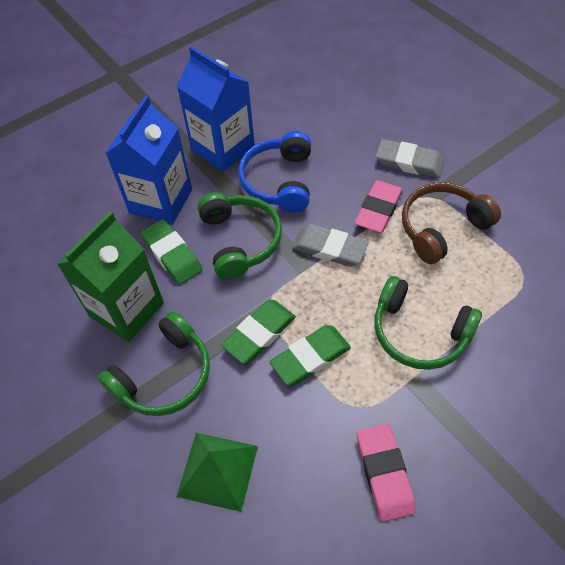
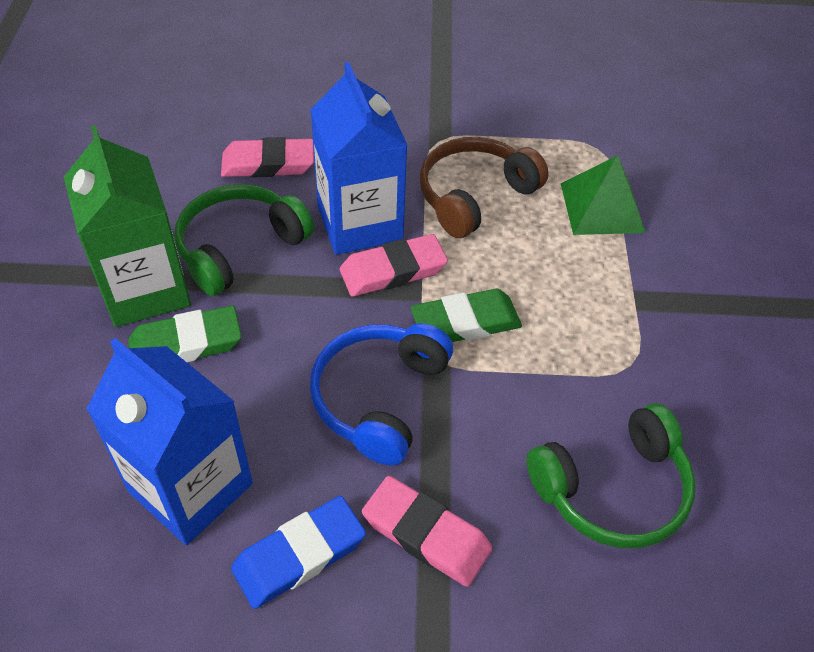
blue eraser: 0 -> 1
green eraser: 3 -> 2
green headphones: 3 -> 2
grey eraser: 2 -> 0
pink eraser: 2 -> 3

